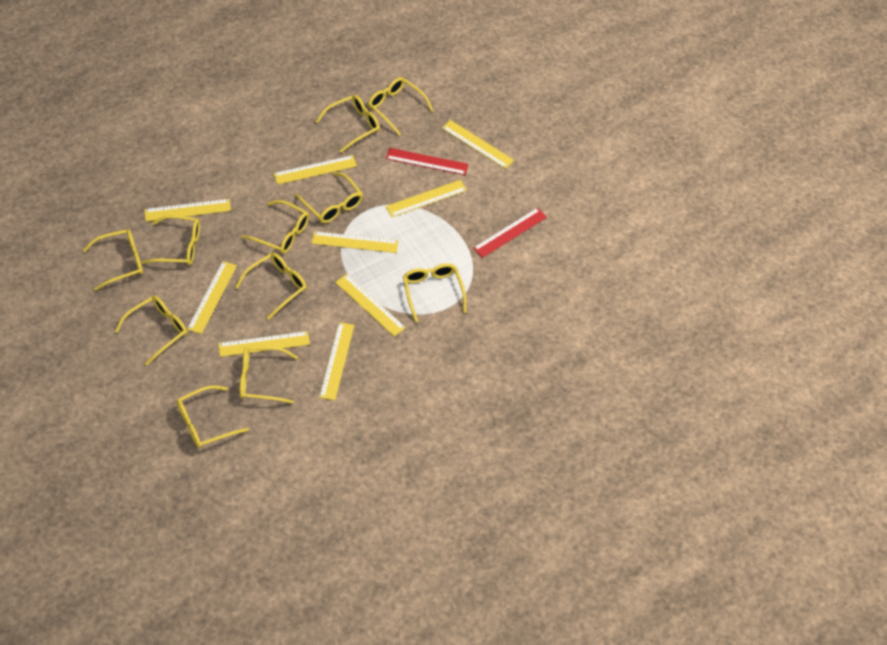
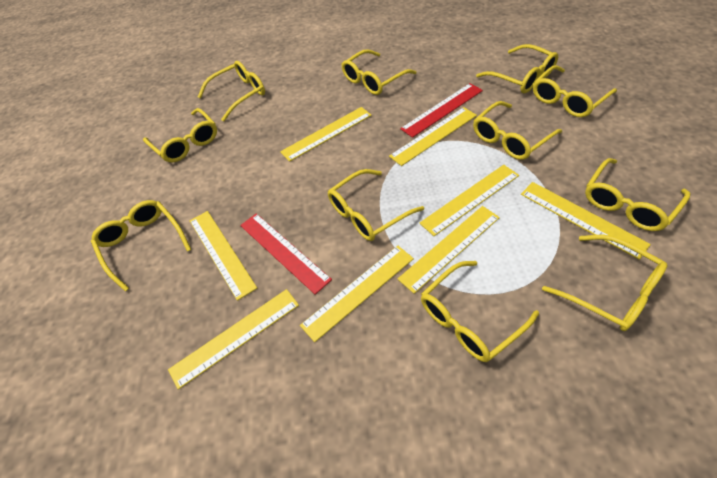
yellow ruler: 9 -> 8

